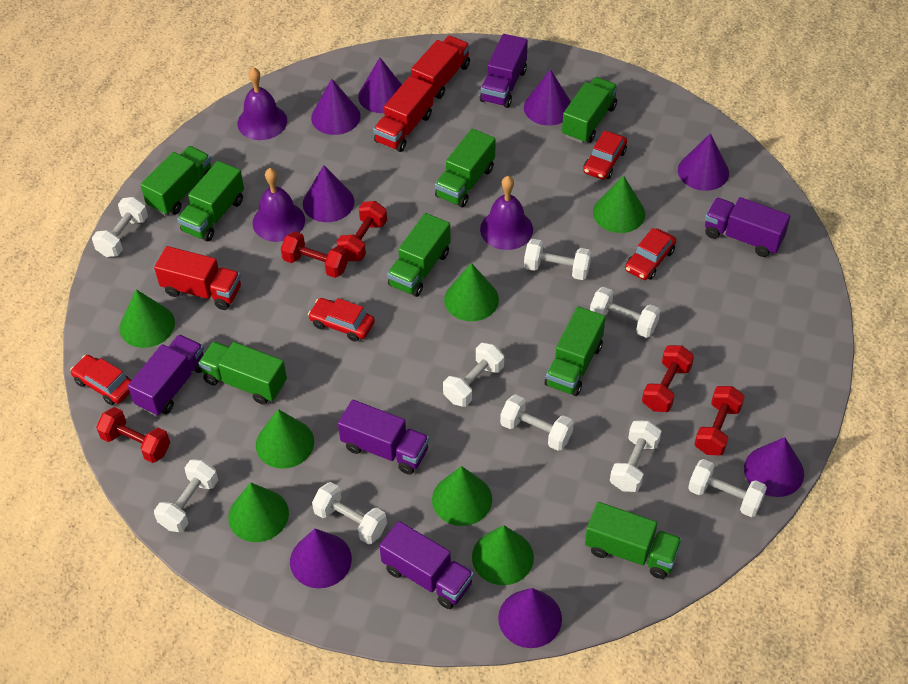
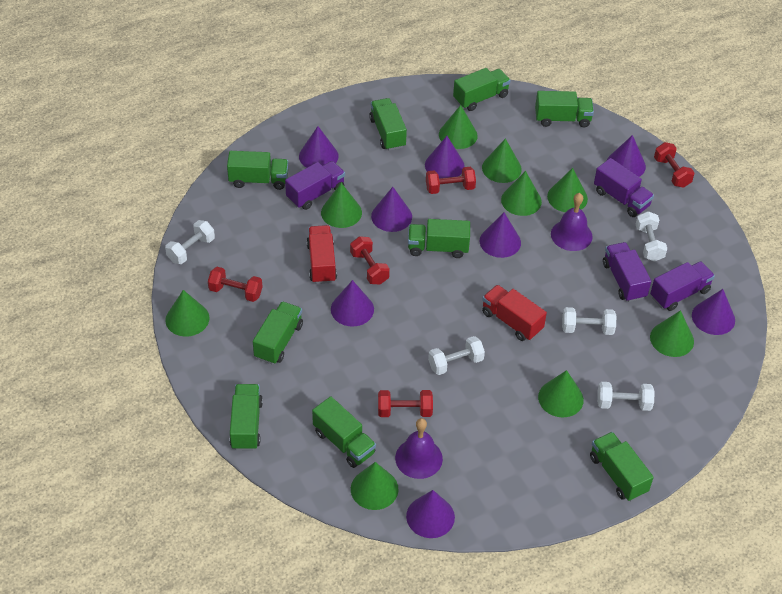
green cone: 7 -> 9
green truck: 8 -> 9
purple bell: 3 -> 2
purple truck: 5 -> 4
red car: 4 -> 0
red truck: 3 -> 2
white dumbbell: 9 -> 5

